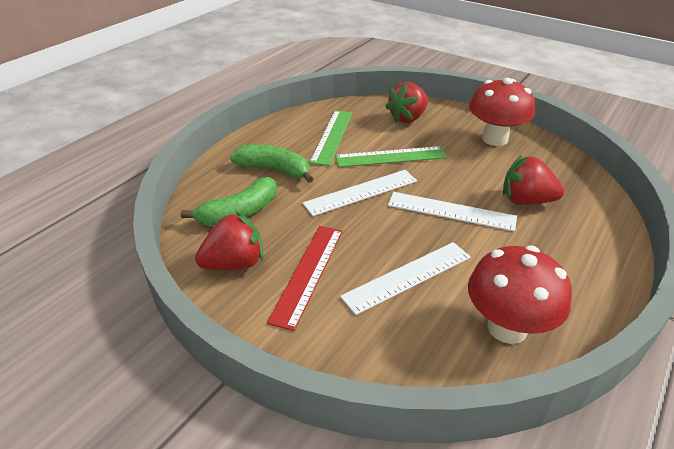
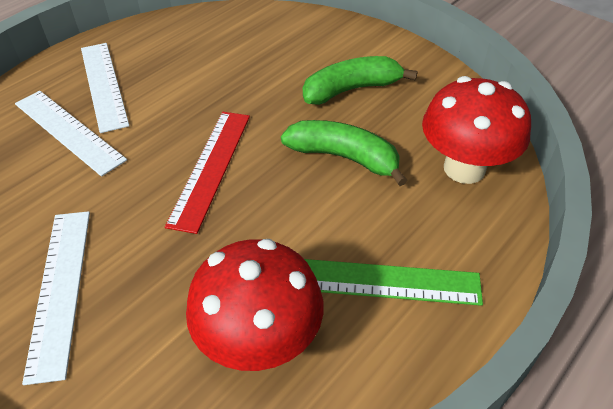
green ruler: 2 -> 1
red strawberry: 3 -> 0

